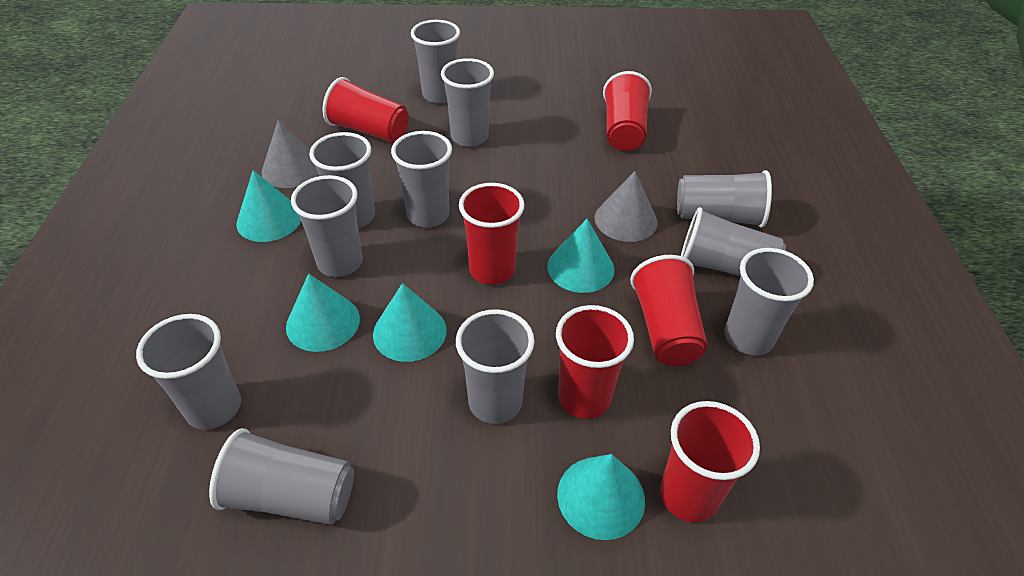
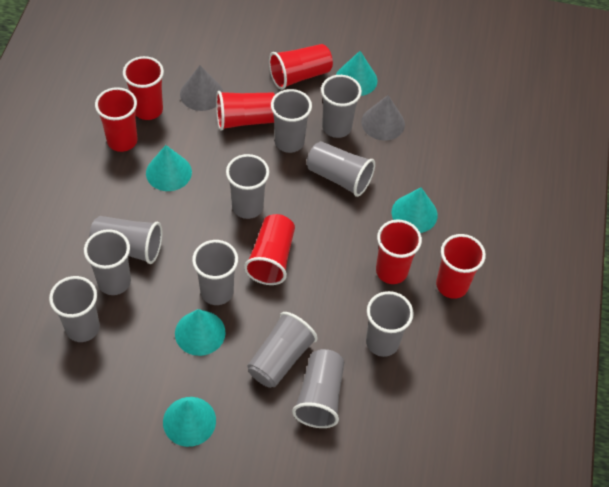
red cup: 6 -> 7

